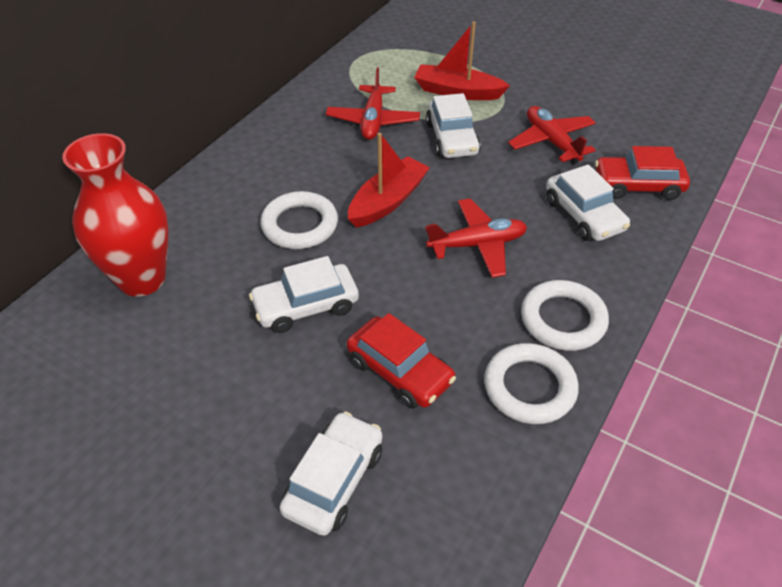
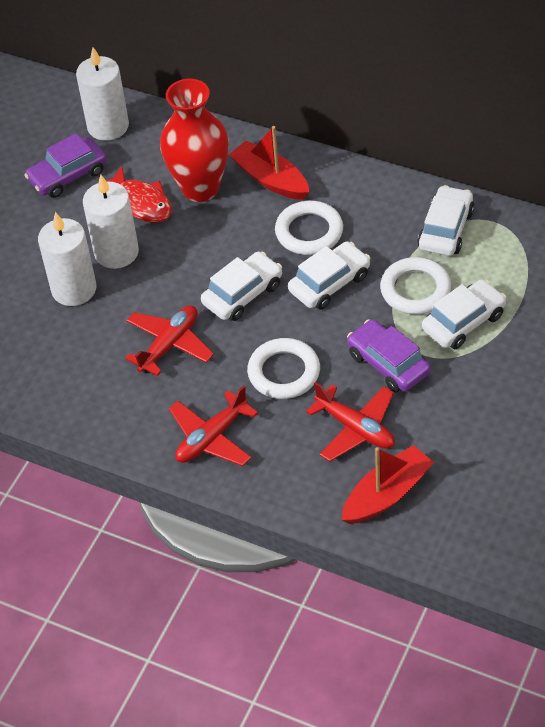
purple car: 0 -> 2
red car: 2 -> 0
red fish: 0 -> 1
white candle: 0 -> 3

